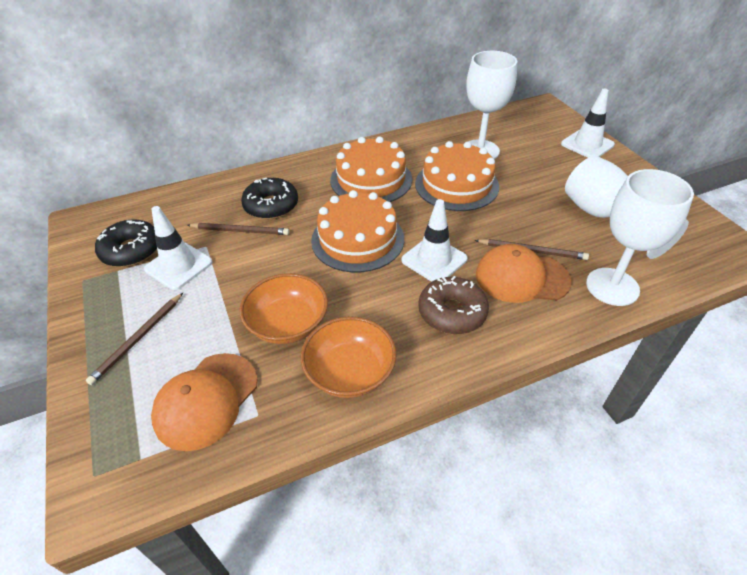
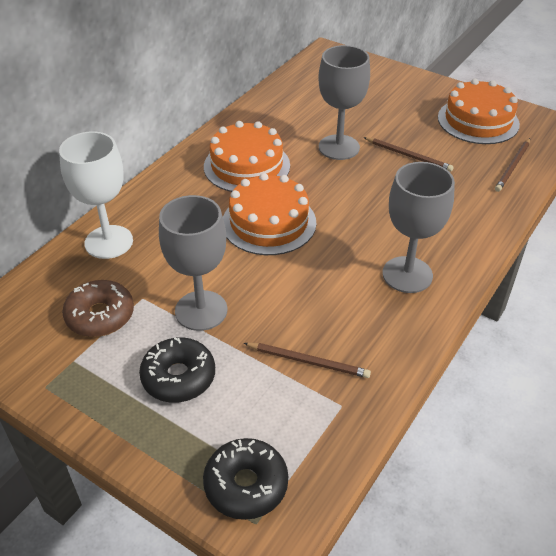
grey goblet: 0 -> 3
orange bowl: 2 -> 0
orange cap: 2 -> 0
white goblet: 3 -> 1
white traffic cone: 3 -> 0

